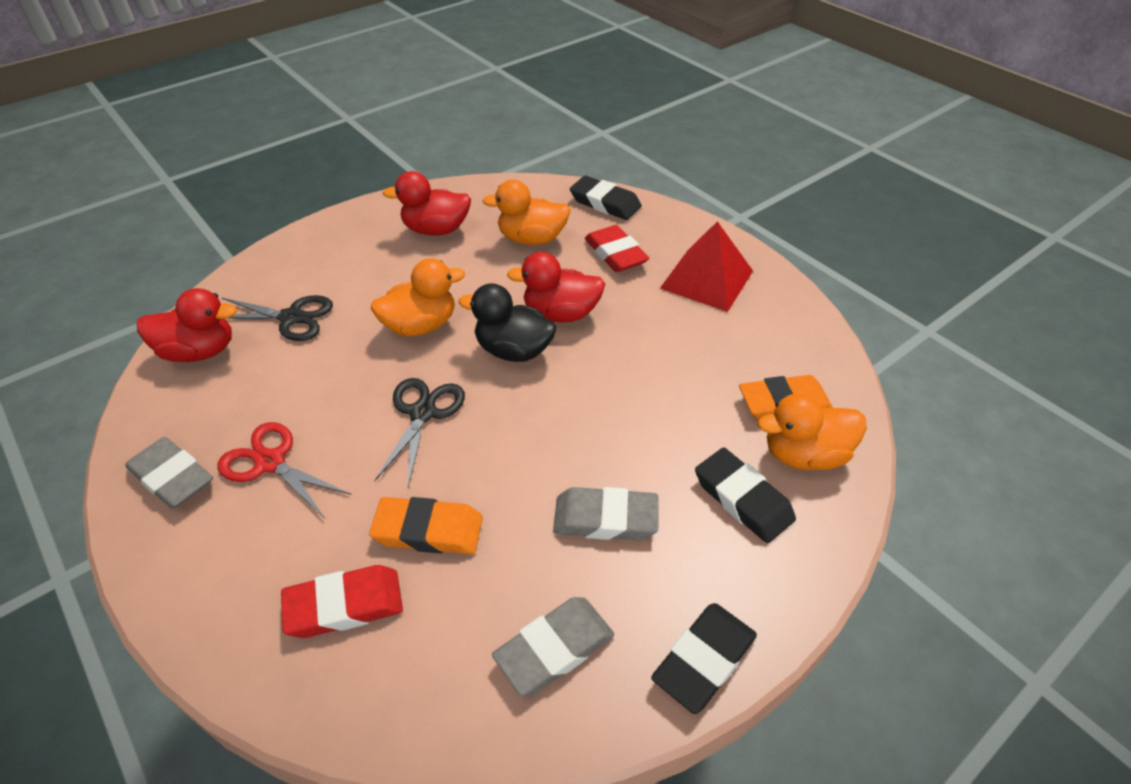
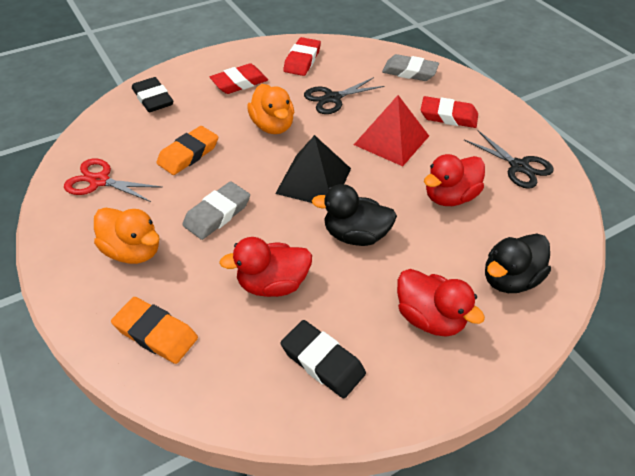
black duck: 1 -> 2
black eraser: 3 -> 2
black pyramid: 0 -> 1
grey eraser: 3 -> 2
orange duck: 3 -> 2
red eraser: 2 -> 3

